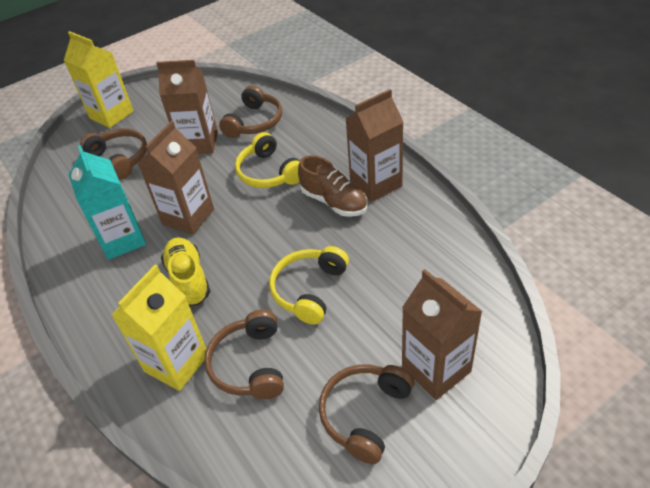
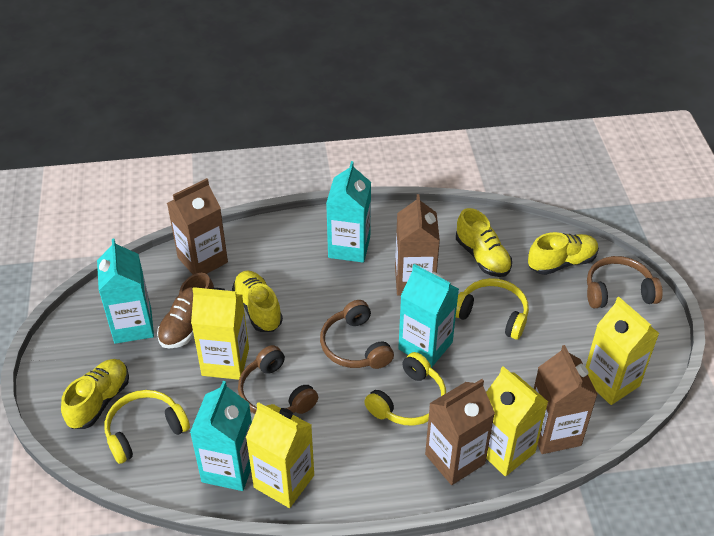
brown headphones: 4 -> 3
turquoise carton: 1 -> 4
yellow carton: 2 -> 4
yellow headphones: 2 -> 3
yellow shoe: 1 -> 4

